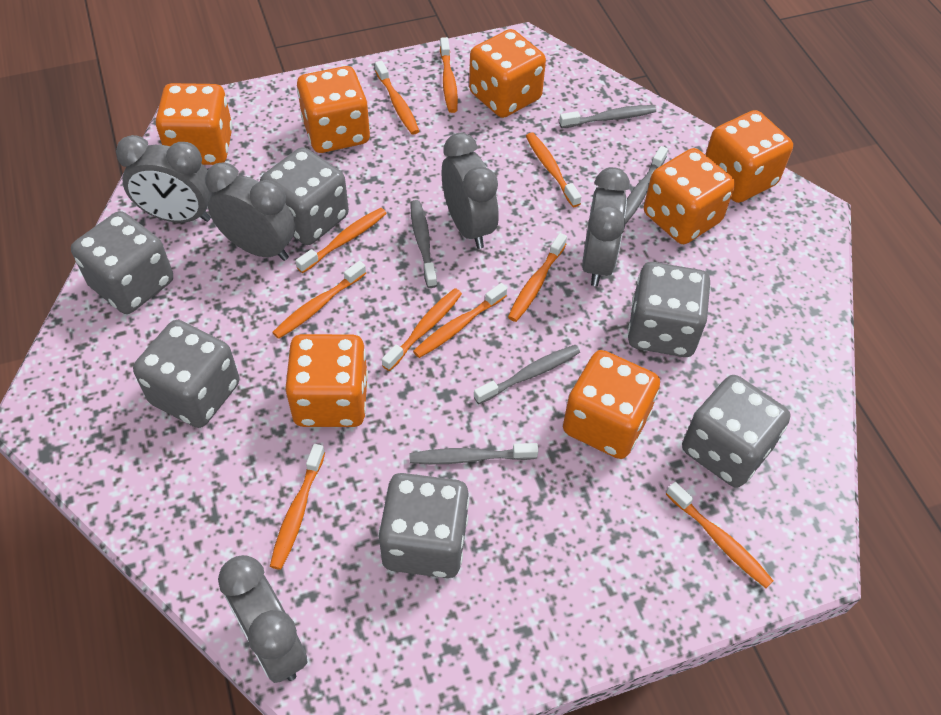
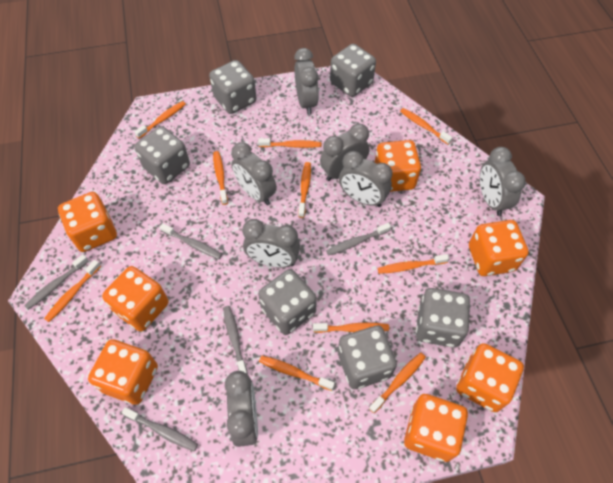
grey clock: 5 -> 7

